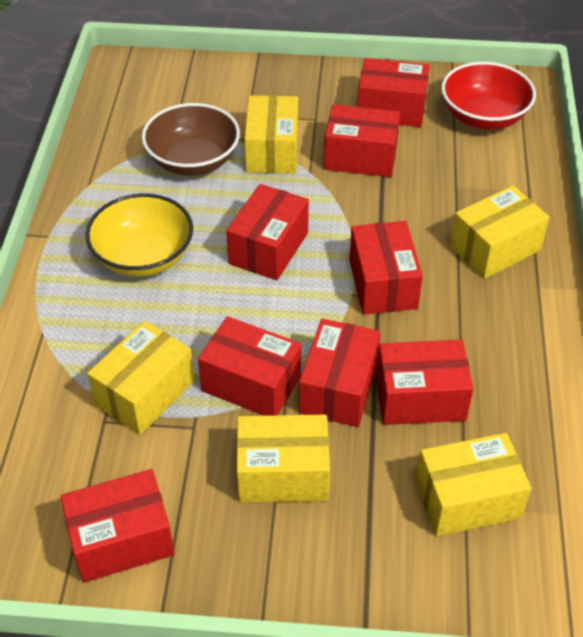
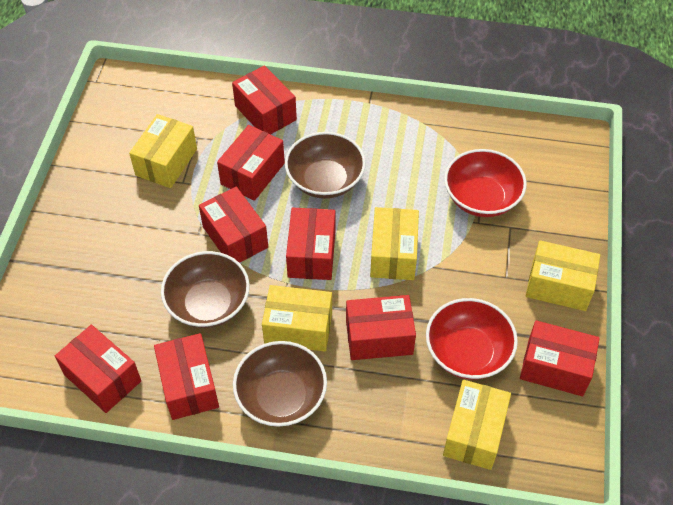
brown bowl: 1 -> 3
red bowl: 1 -> 2
yellow bowl: 1 -> 0

